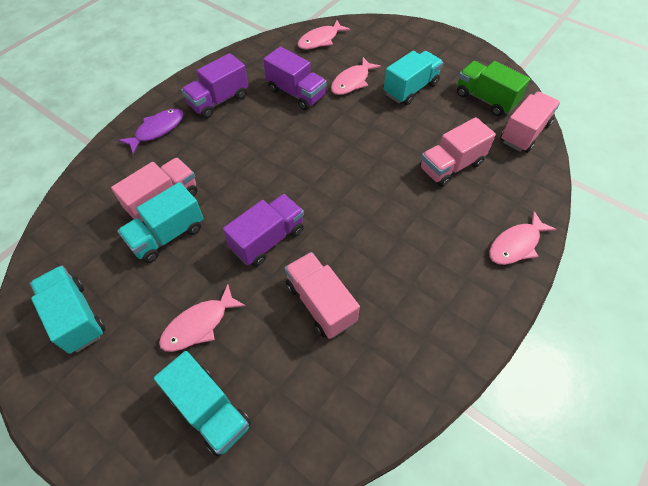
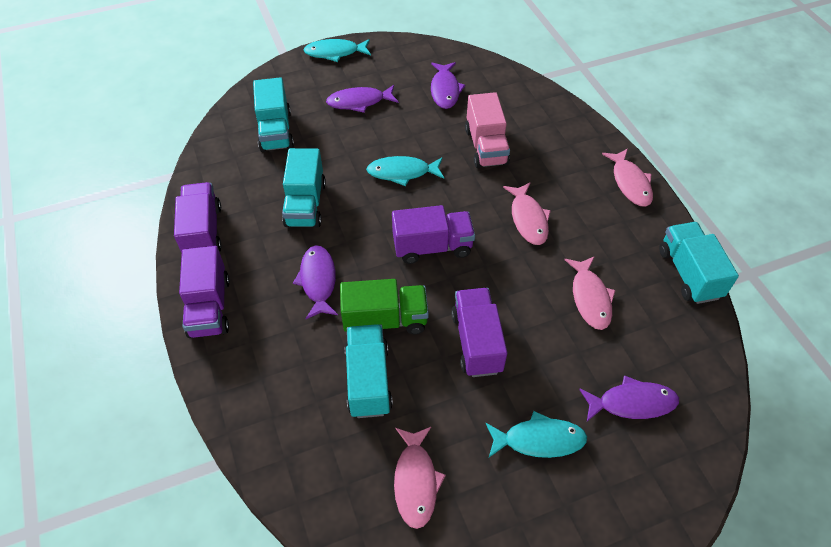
pink truck: 4 -> 1
purple fish: 1 -> 4
purple truck: 3 -> 4
turquoise fish: 0 -> 3

